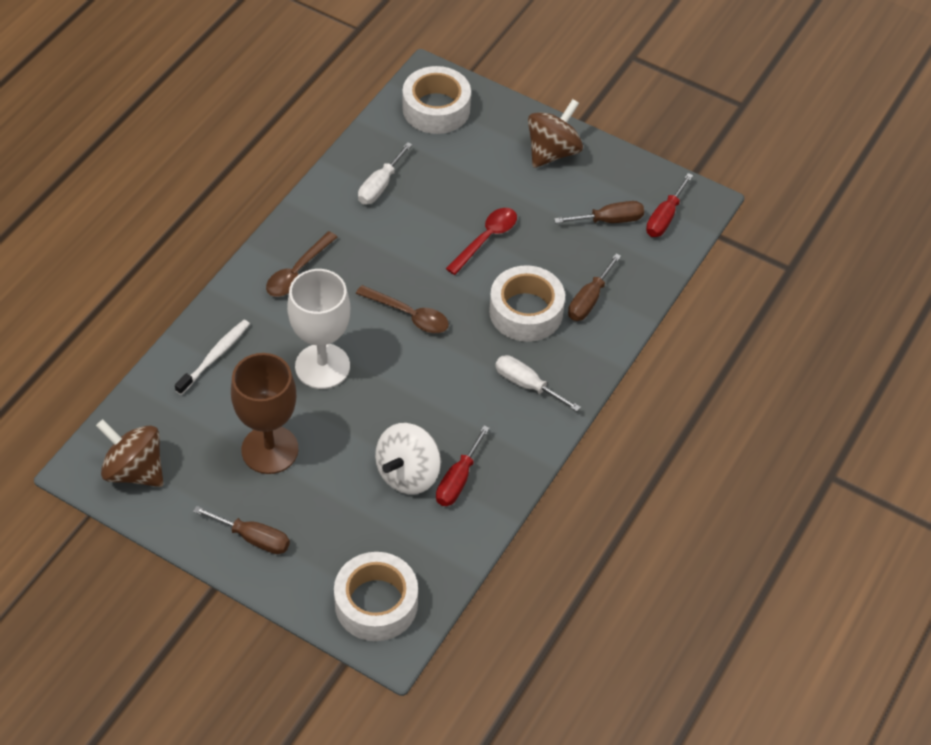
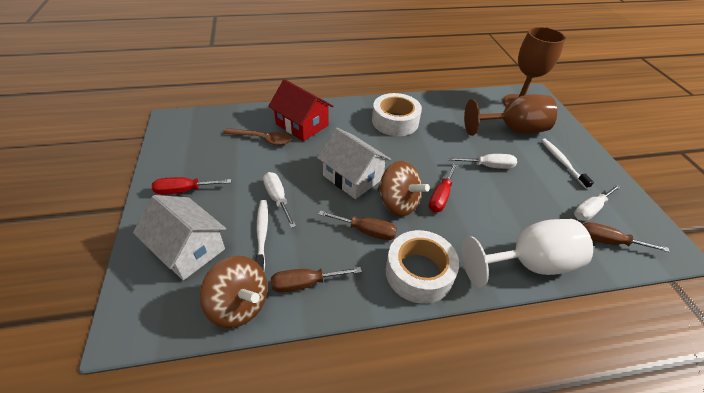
brown goblet: 1 -> 2
brown spoon: 2 -> 1
red house: 0 -> 1
red spoon: 1 -> 0
white house: 0 -> 2
white screwdriver: 2 -> 3
white spinning top: 1 -> 0
white tape: 3 -> 2
white toothbrush: 1 -> 2

